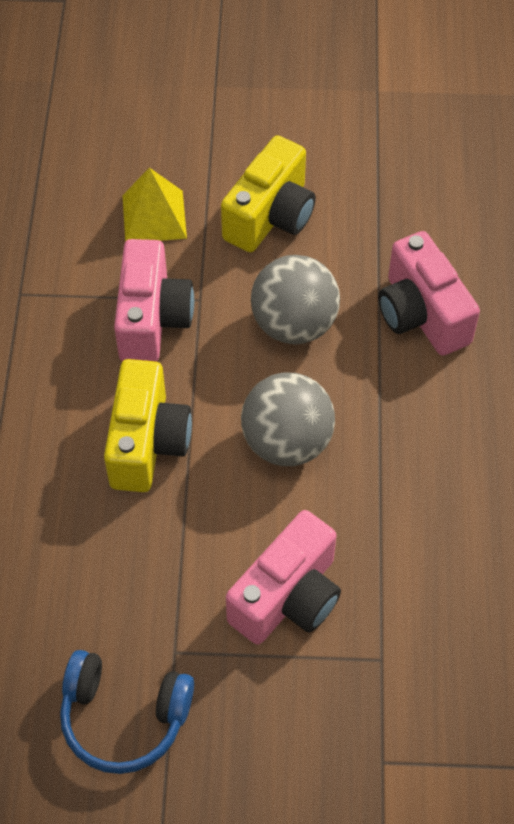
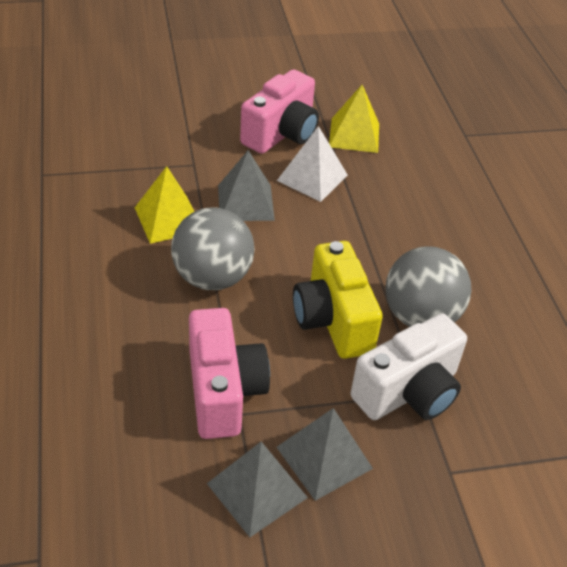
blue headphones: 1 -> 0
grey pyramid: 0 -> 3
pink camera: 3 -> 2
white camera: 0 -> 1
white pyramid: 0 -> 1
yellow camera: 2 -> 1
yellow pyramid: 1 -> 2

